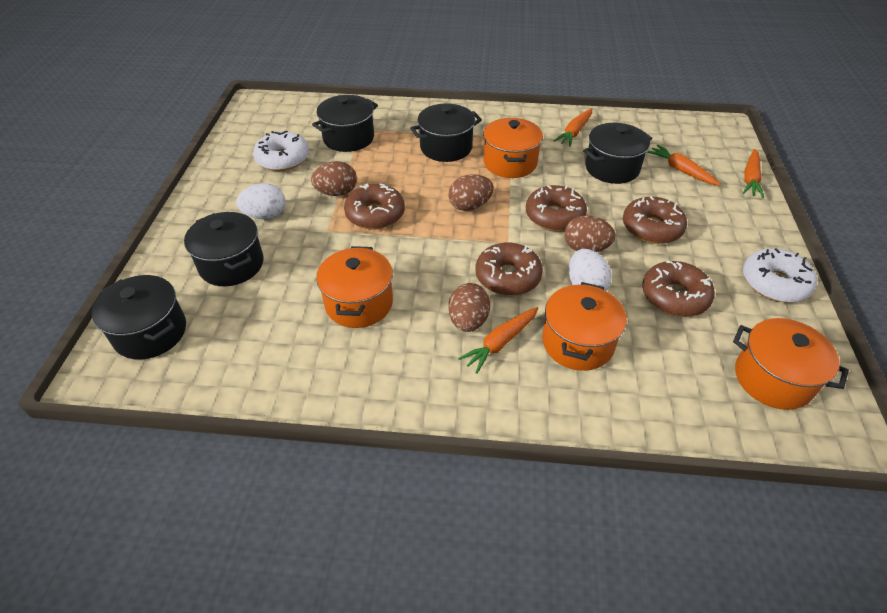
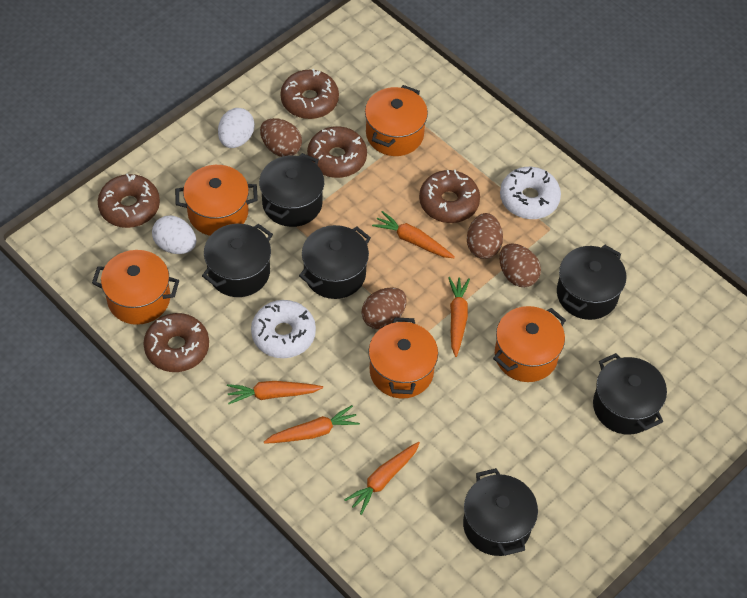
black pot: 5 -> 6
orange carrot: 4 -> 5
orange pot: 4 -> 5

